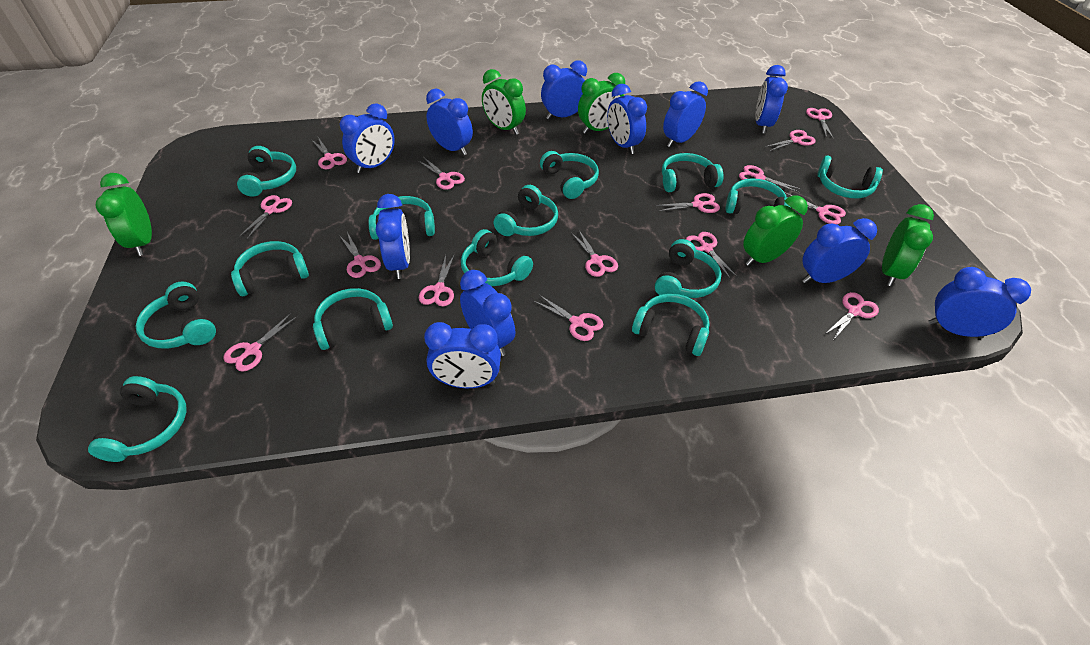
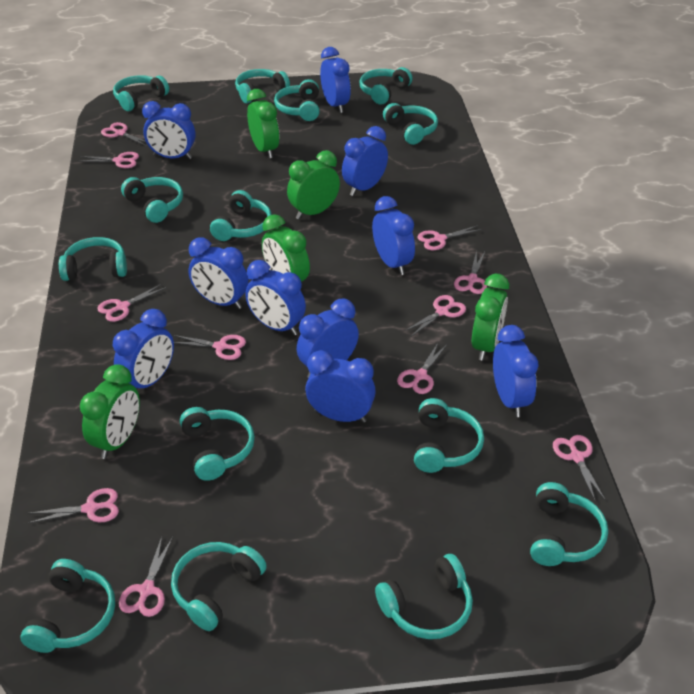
blue clock: 11 -> 10
pink scissors: 15 -> 11

